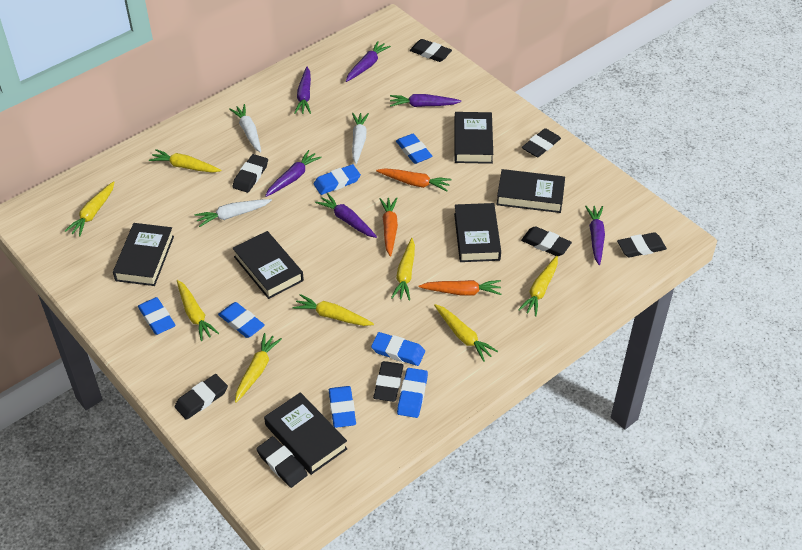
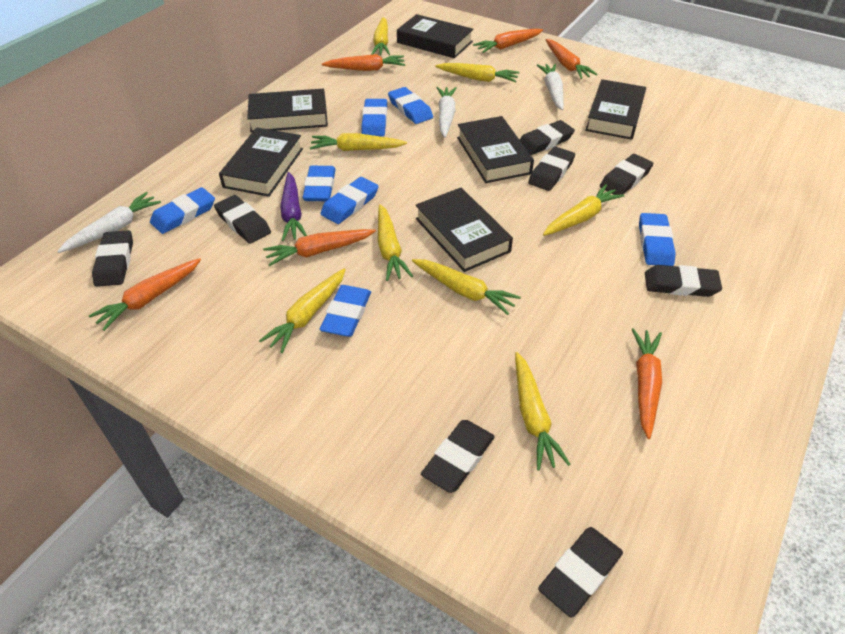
orange carrot: 3 -> 6
purple carrot: 6 -> 1

